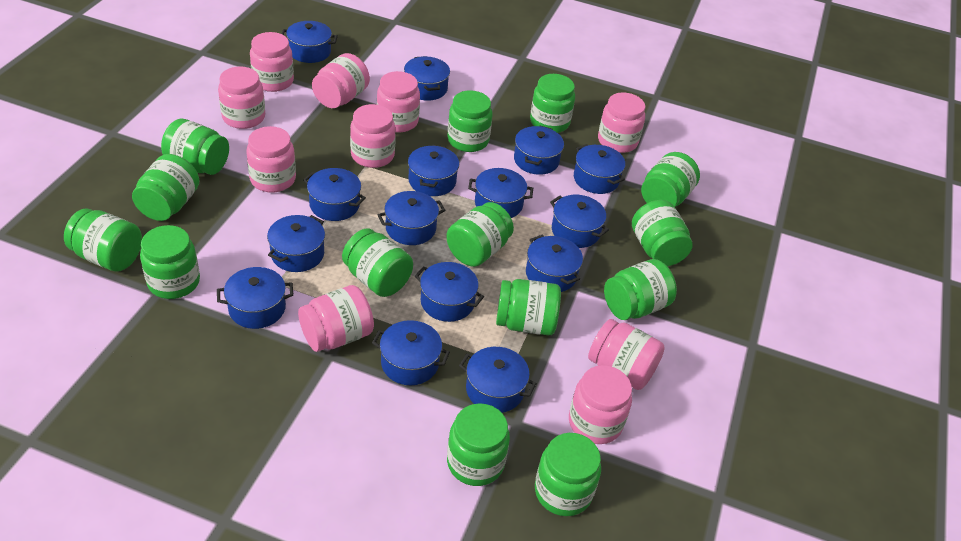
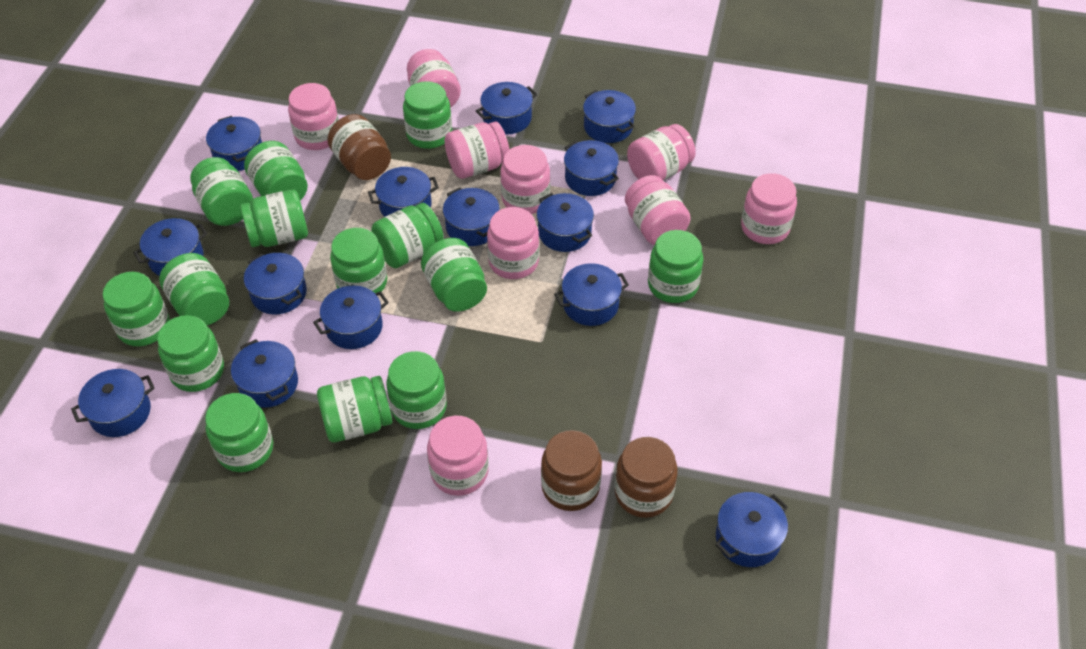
blue pot: 15 -> 14
brown jar: 0 -> 3
pink jar: 10 -> 9

